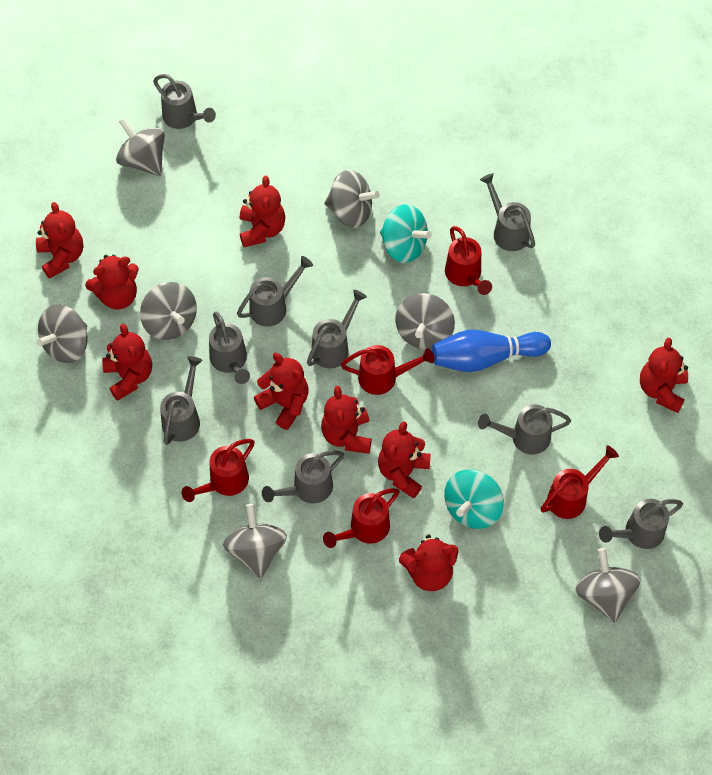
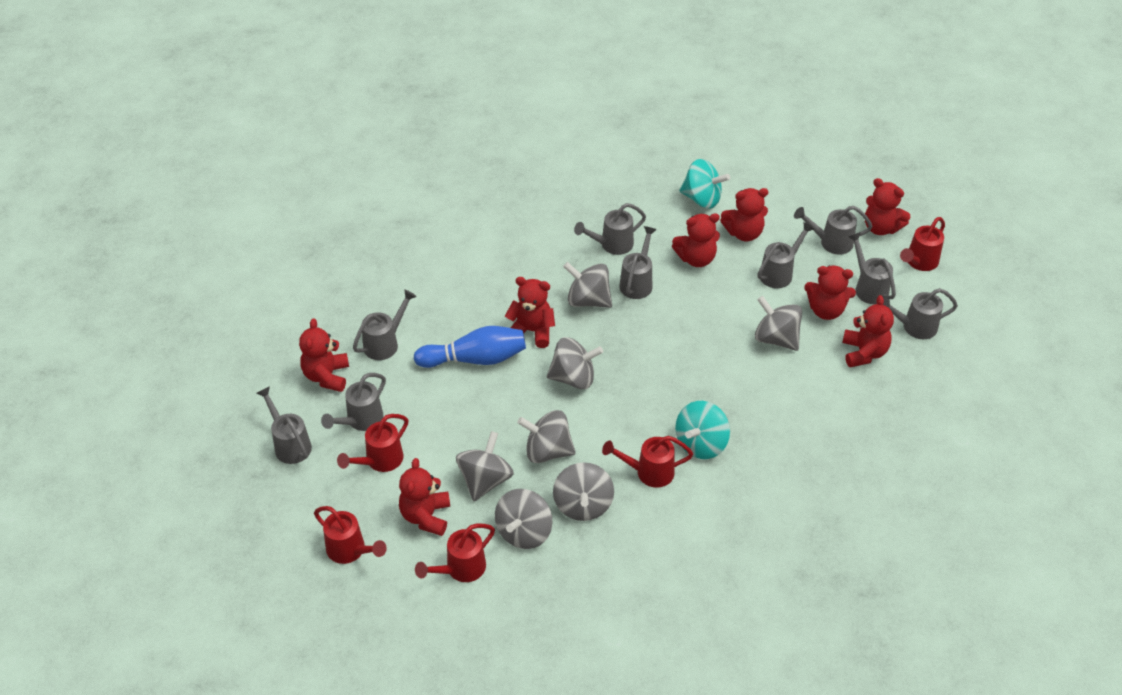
red teddy bear: 9 -> 8

